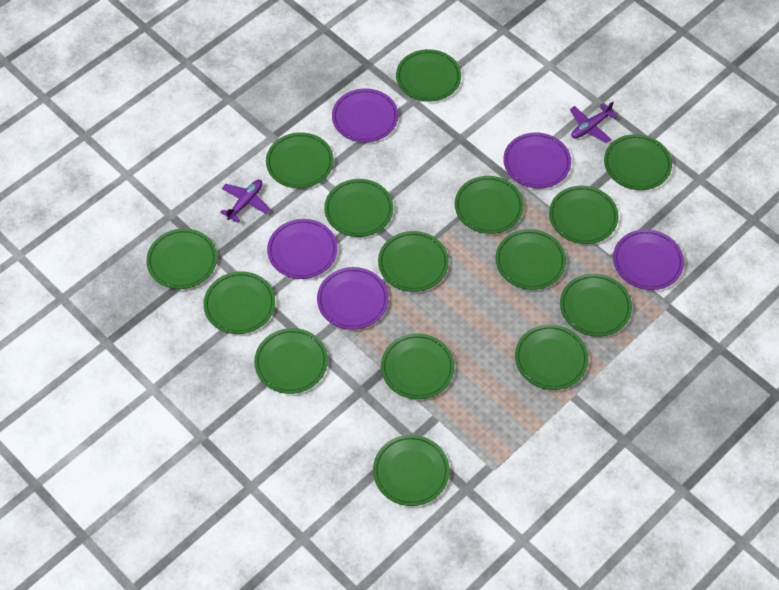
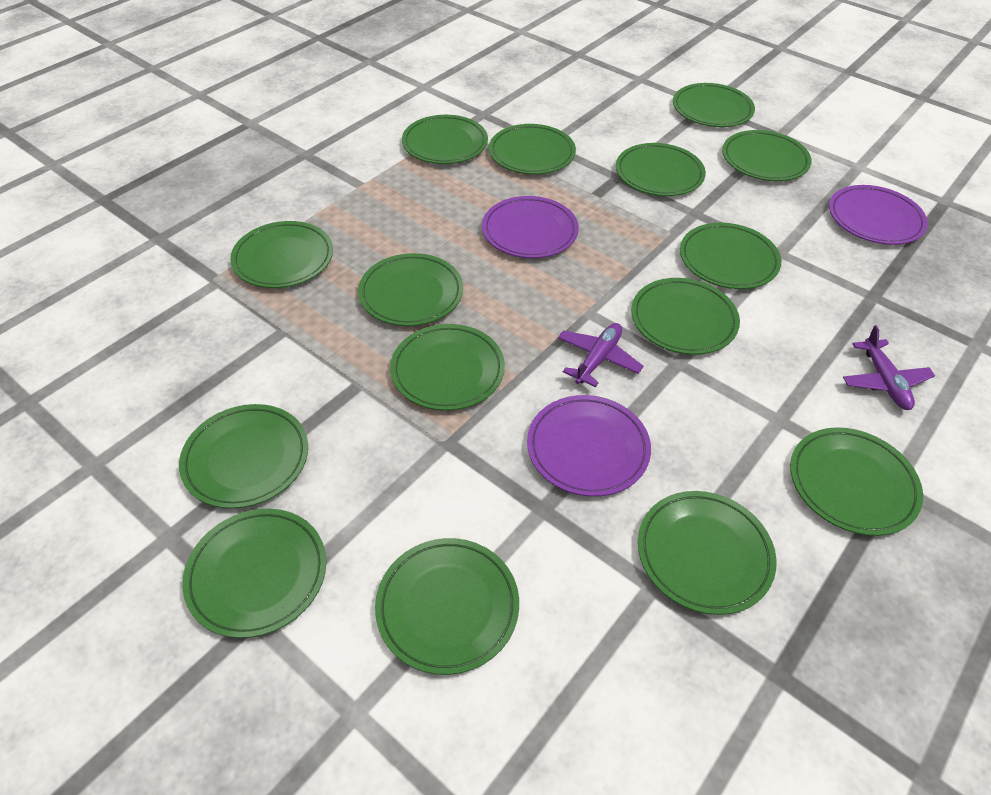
purple plate: 5 -> 3

